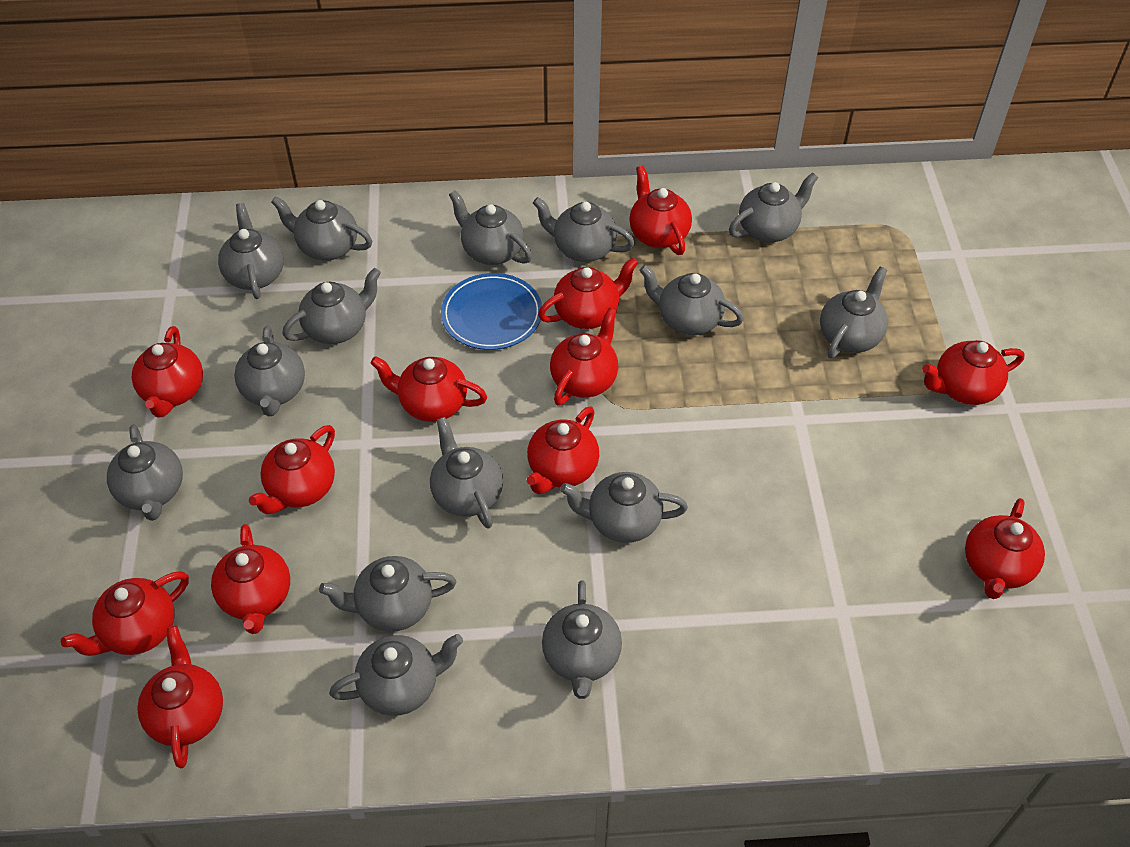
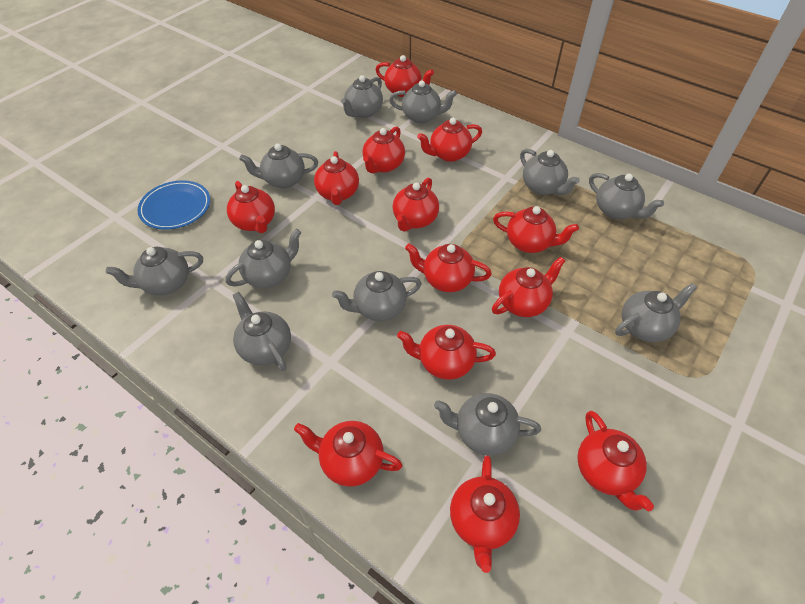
grey teapot: 15 -> 11
red teapot: 12 -> 13

